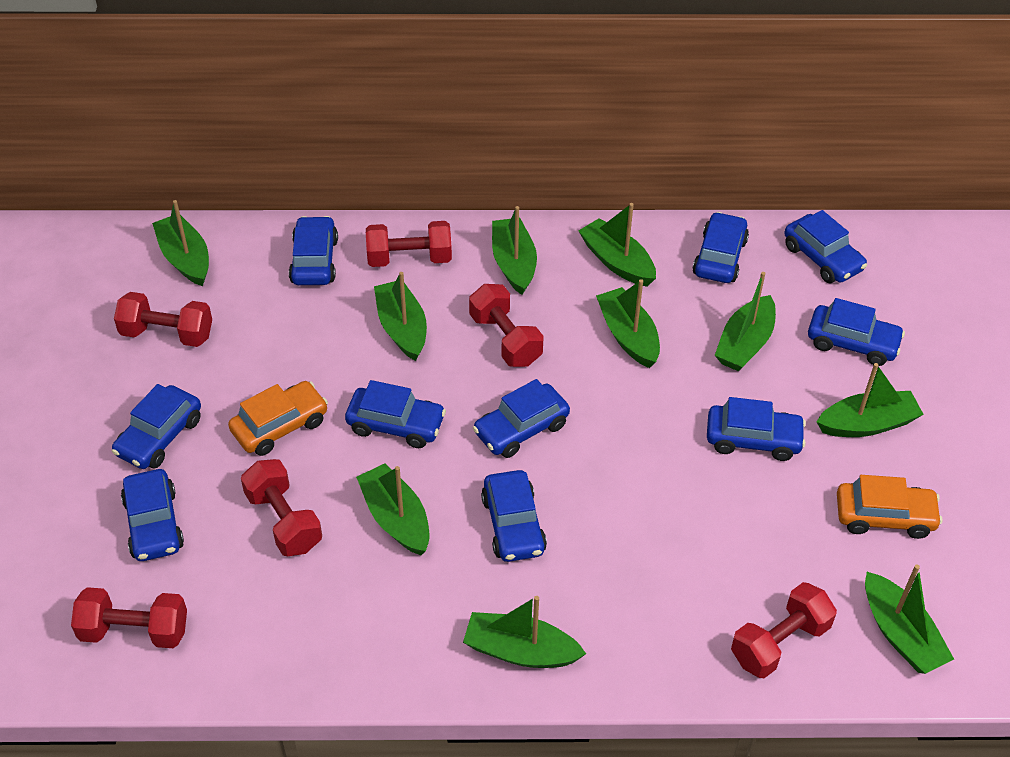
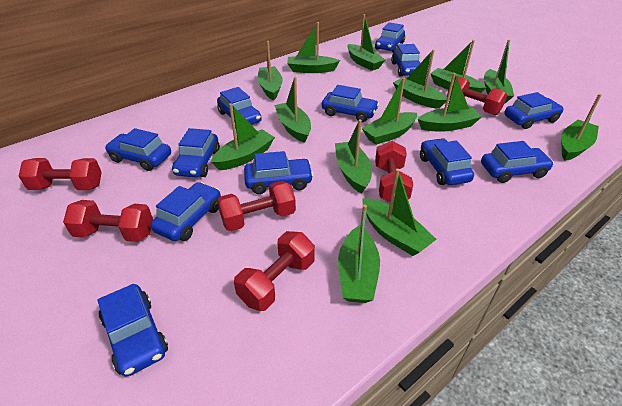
blue car: 10 -> 12
green boat: 10 -> 14
orange car: 2 -> 0

